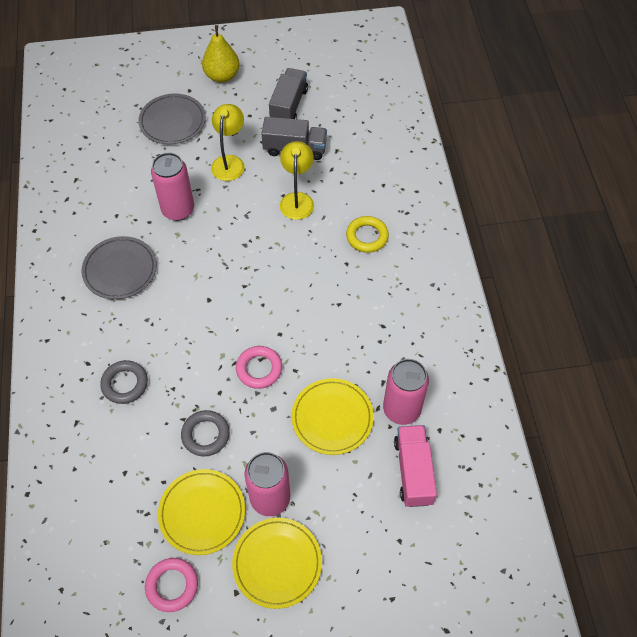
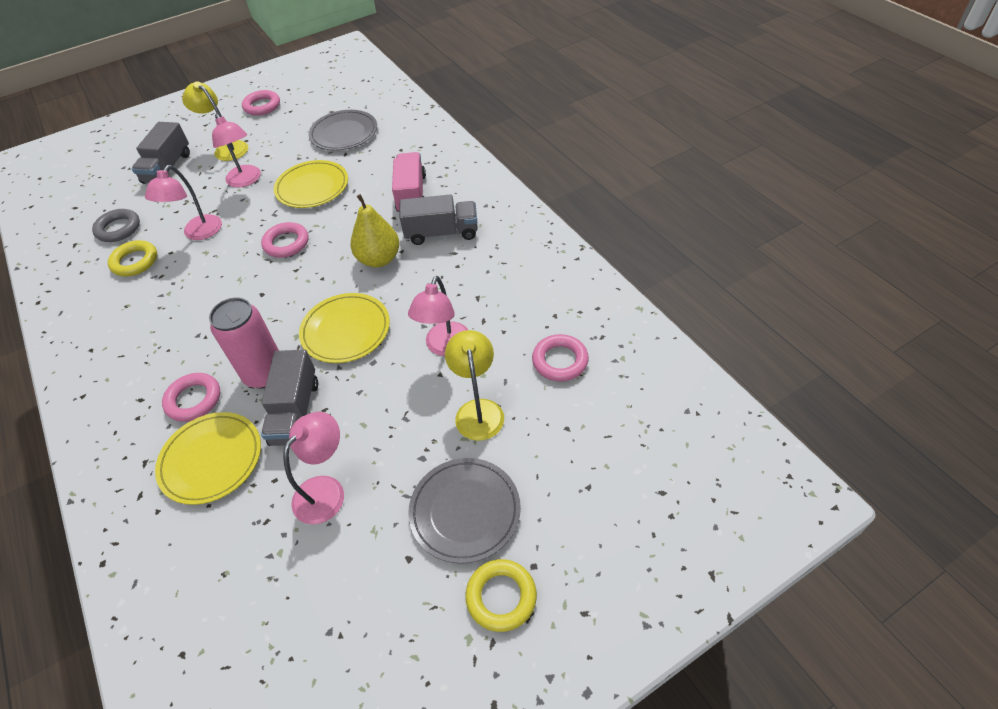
grey ring: 2 -> 1
grey truck: 2 -> 3
pink can: 3 -> 1
pink lamp: 0 -> 4
pink ring: 2 -> 4
yellow ring: 1 -> 2

